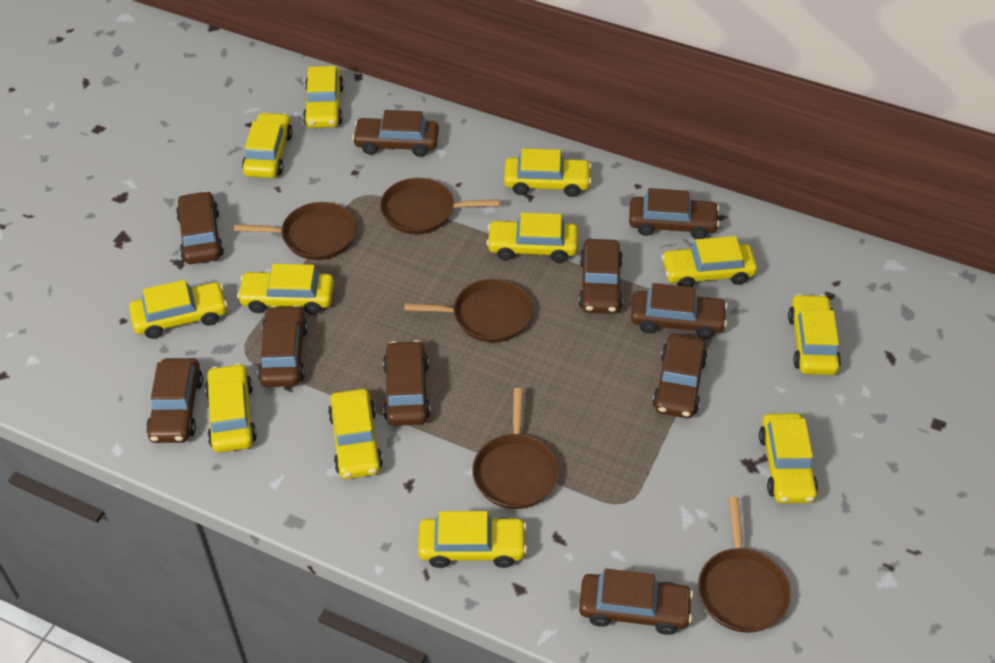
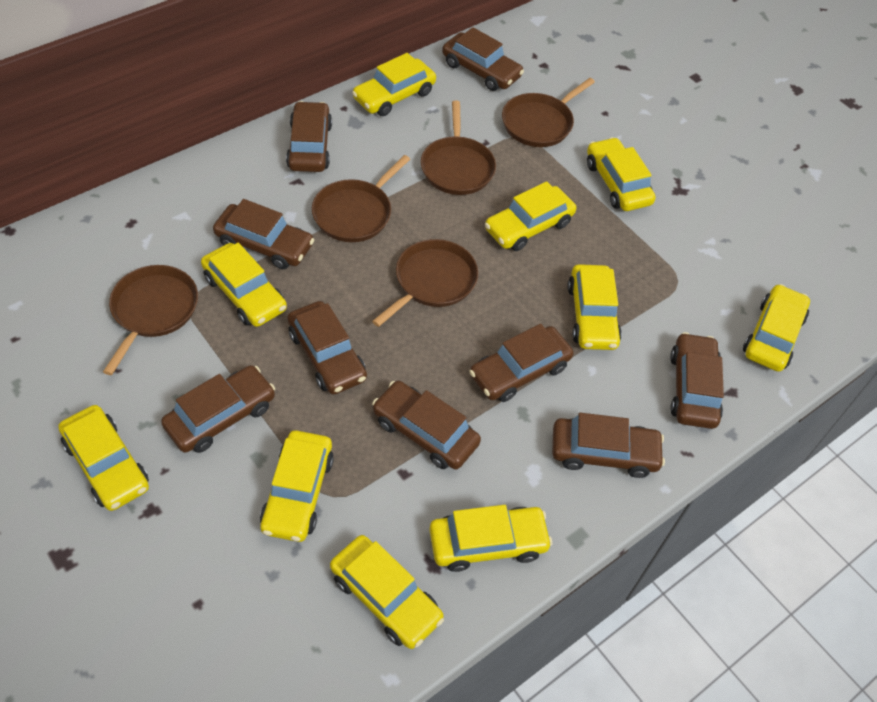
brown car: 10 -> 9
yellow car: 12 -> 10

